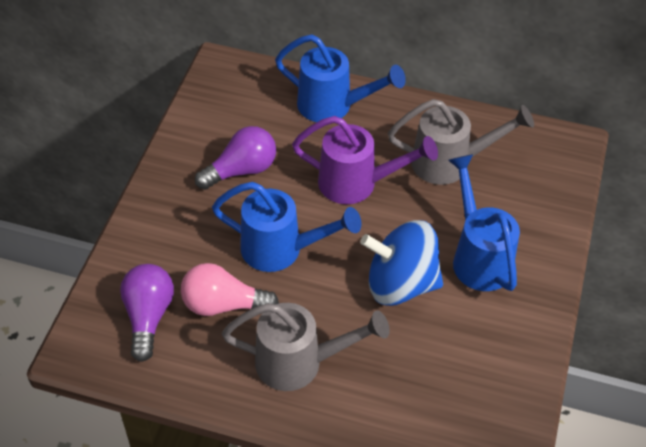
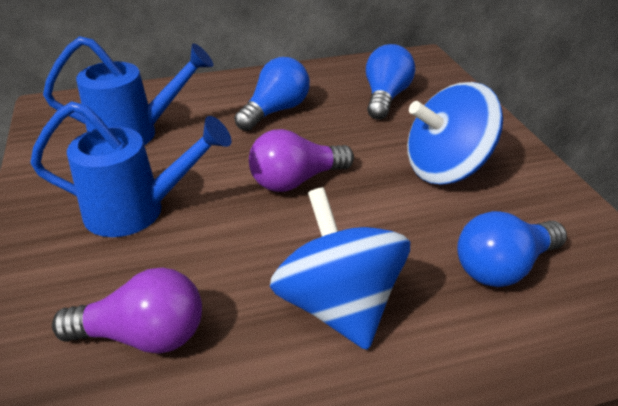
blue light bulb: 0 -> 3
blue spinning top: 1 -> 2
blue watering can: 3 -> 2
grey watering can: 2 -> 0
pink light bulb: 1 -> 0
purple watering can: 1 -> 0

